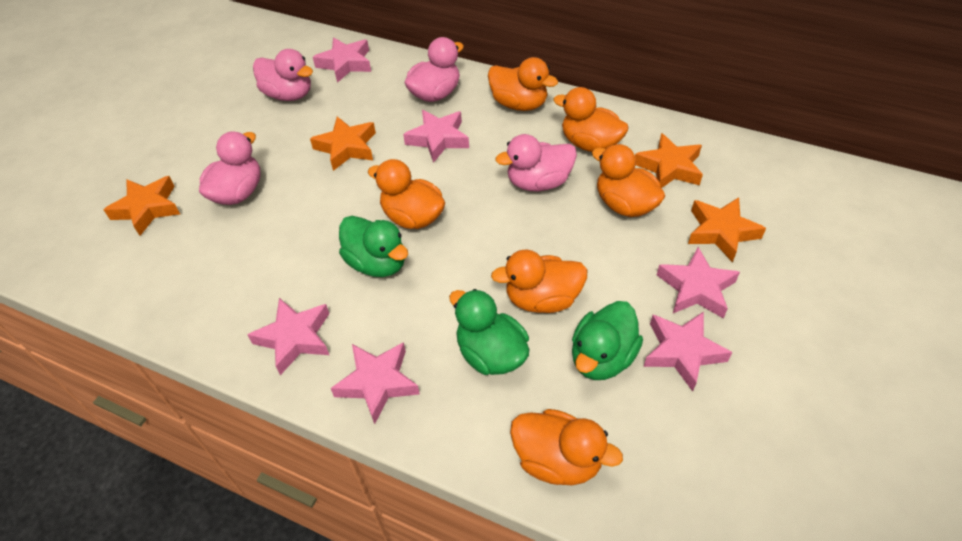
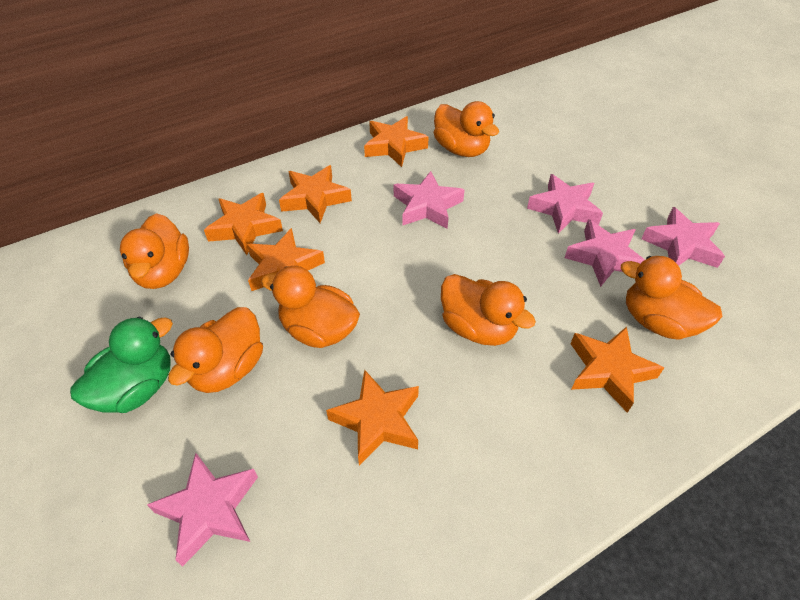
green duck: 3 -> 1
orange star: 4 -> 6
pink duck: 4 -> 0
pink star: 6 -> 5

